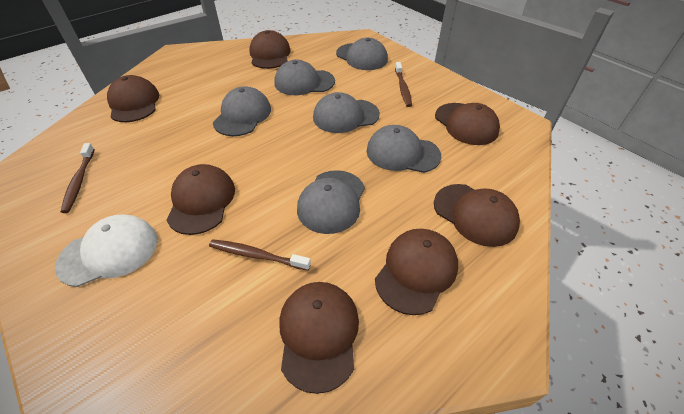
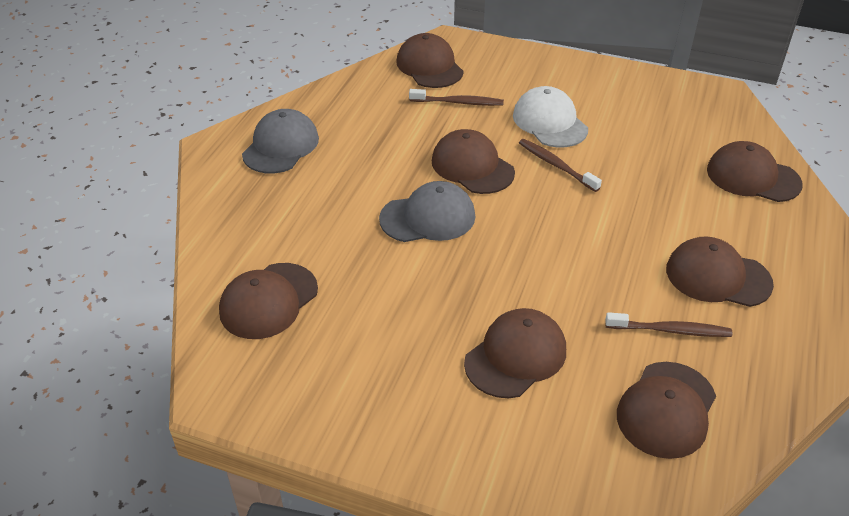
grey cap: 6 -> 2

